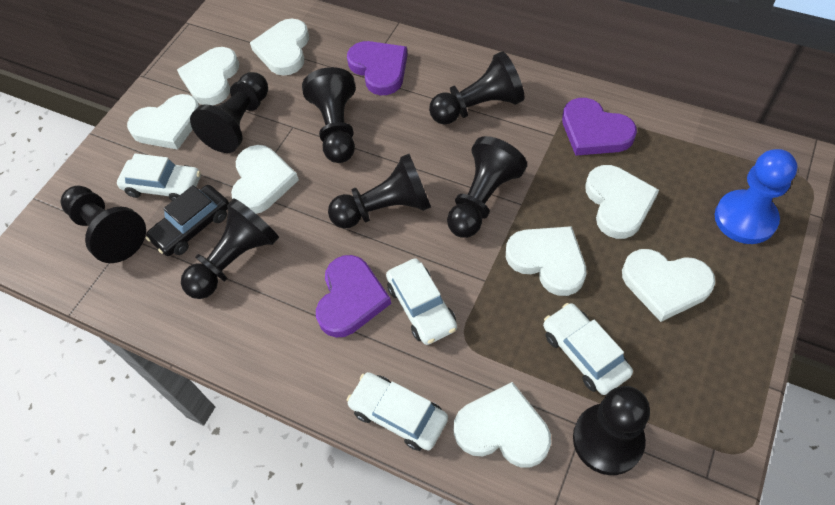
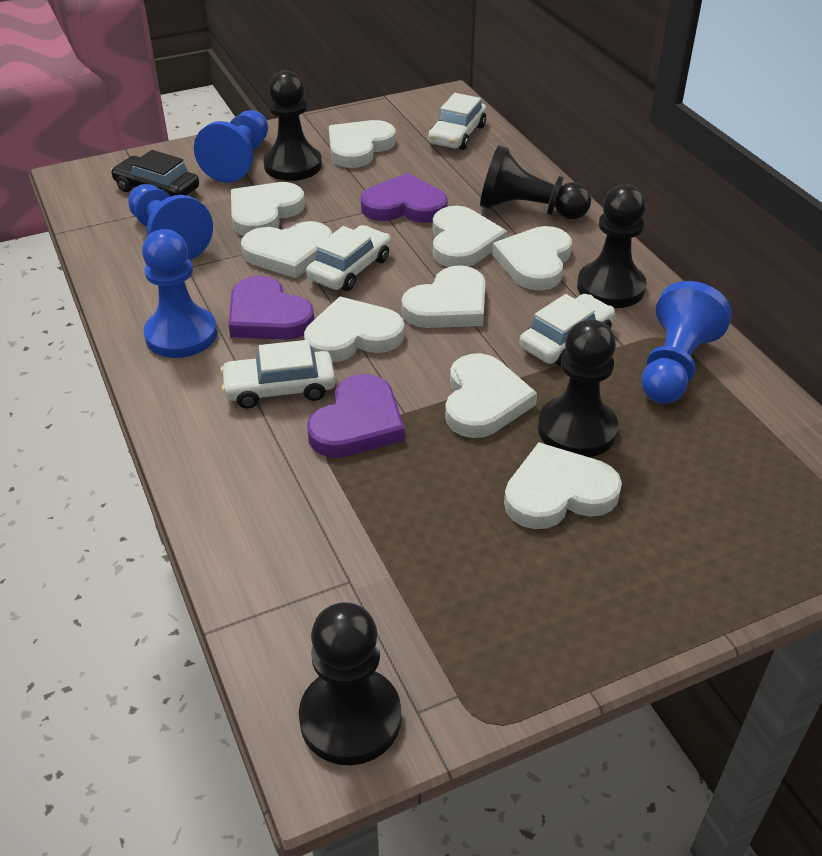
black pawn: 8 -> 5
blue pawn: 1 -> 4
white heart: 8 -> 9

